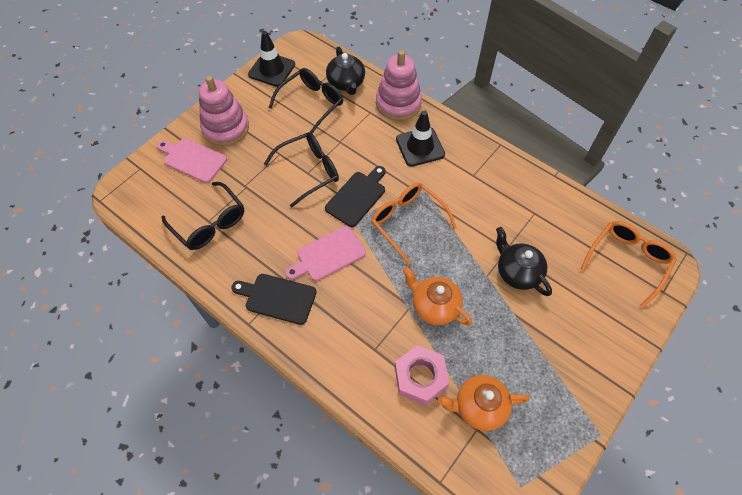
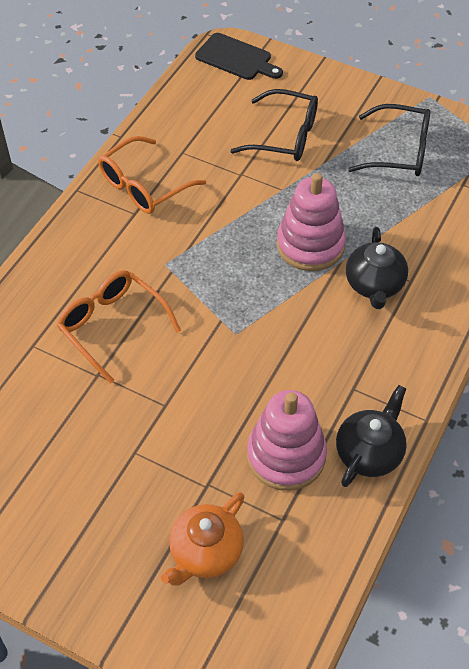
black cutting board: 2 -> 1
black glasses: 3 -> 2
black traffic cone: 2 -> 0
orange teapot: 2 -> 1
pink cutting board: 2 -> 0
pink nut: 1 -> 0

